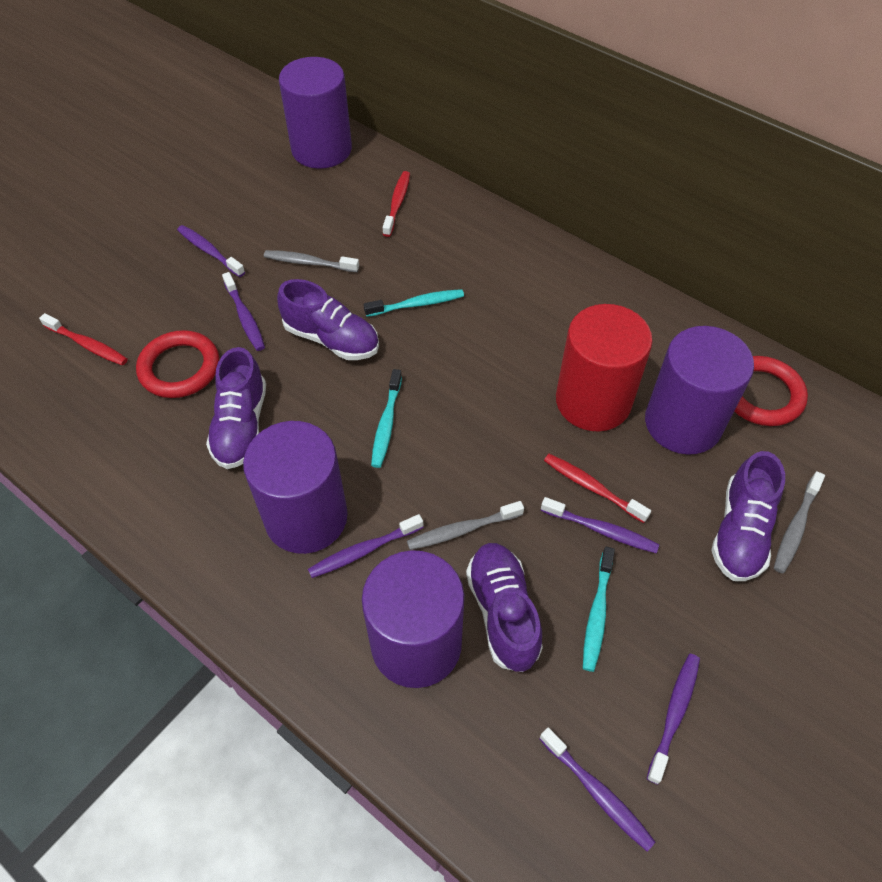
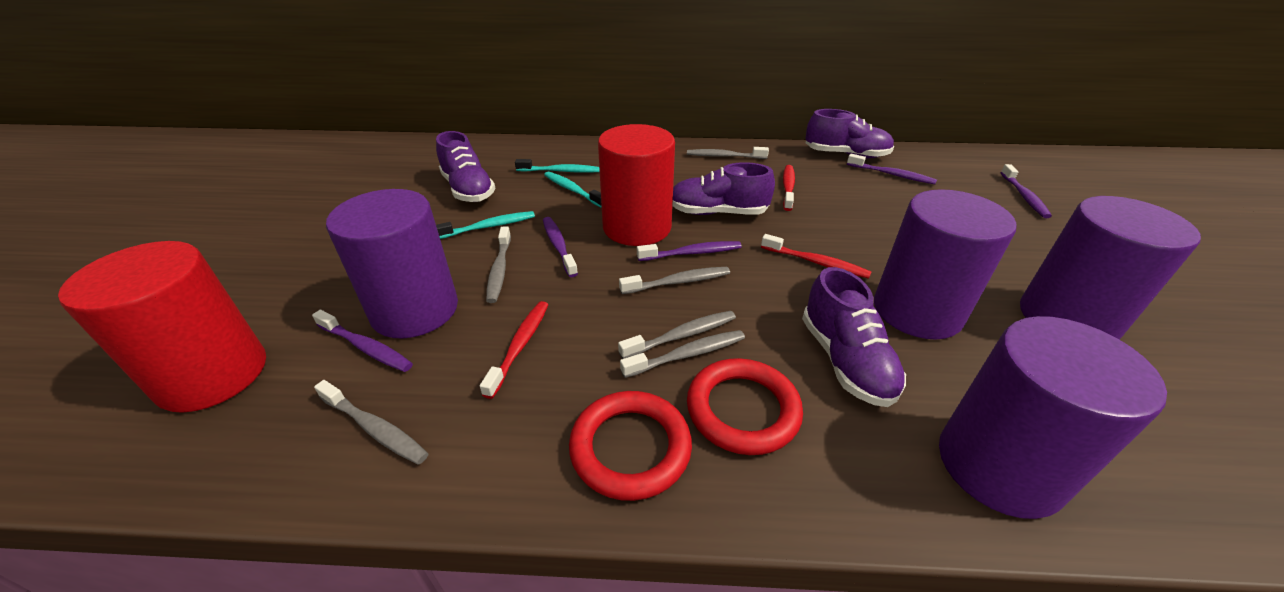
grey toothbrush: 3 -> 6
purple toothbrush: 6 -> 5
red cylinder: 1 -> 2

